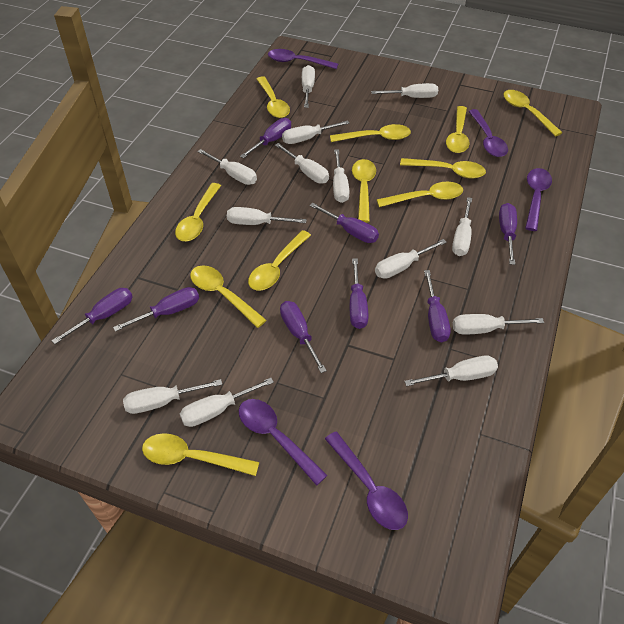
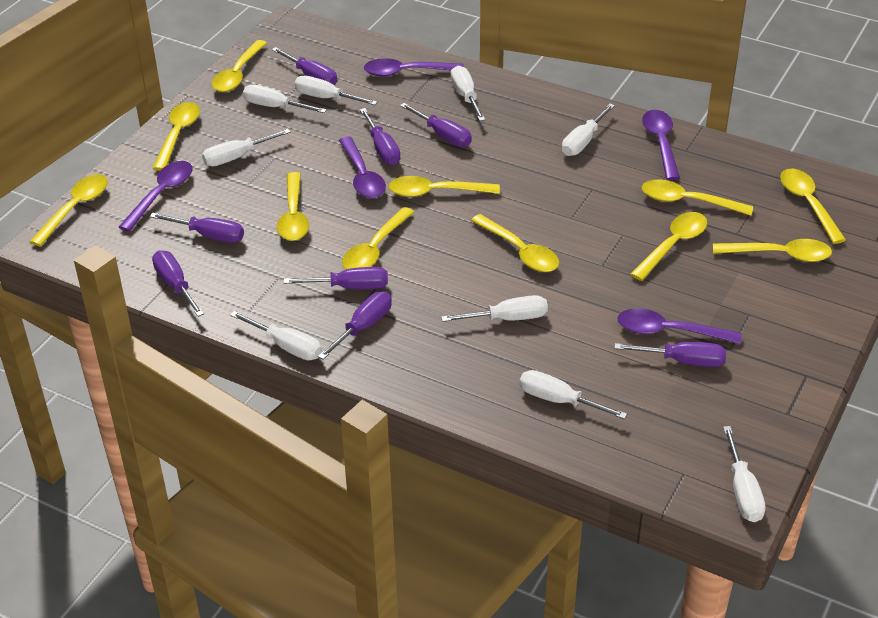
white screwdriver: 13 -> 9

